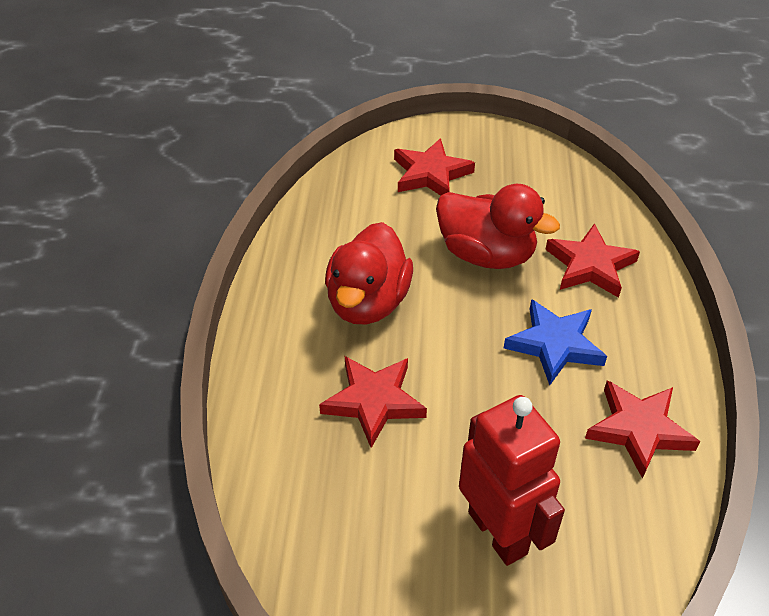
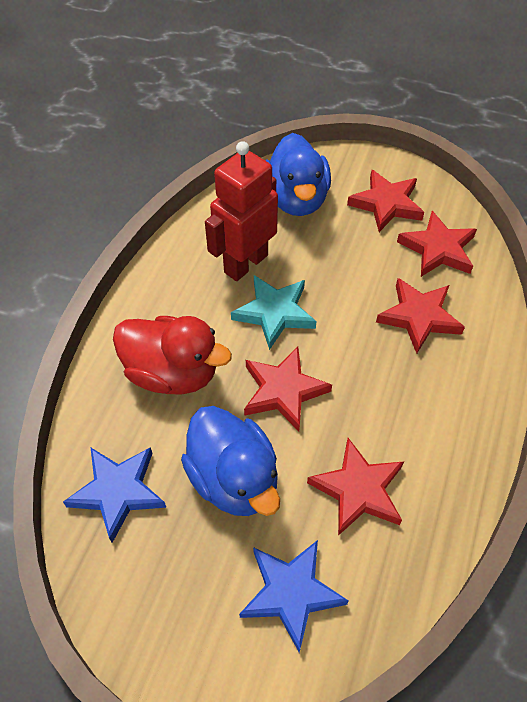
blue duck: 0 -> 2
blue star: 1 -> 2
red duck: 2 -> 1
red star: 4 -> 5
turquoise star: 0 -> 1

